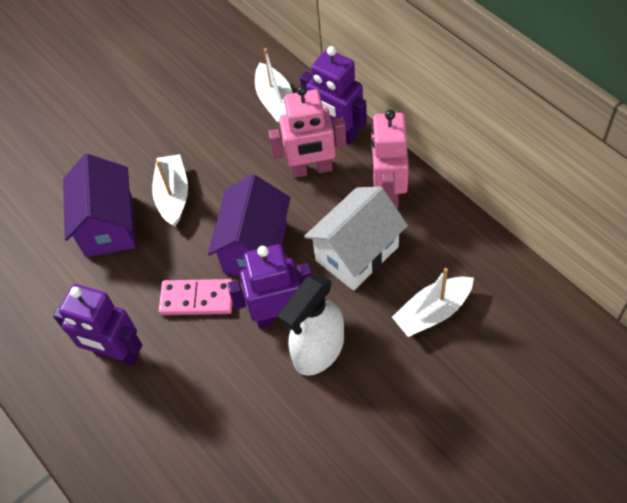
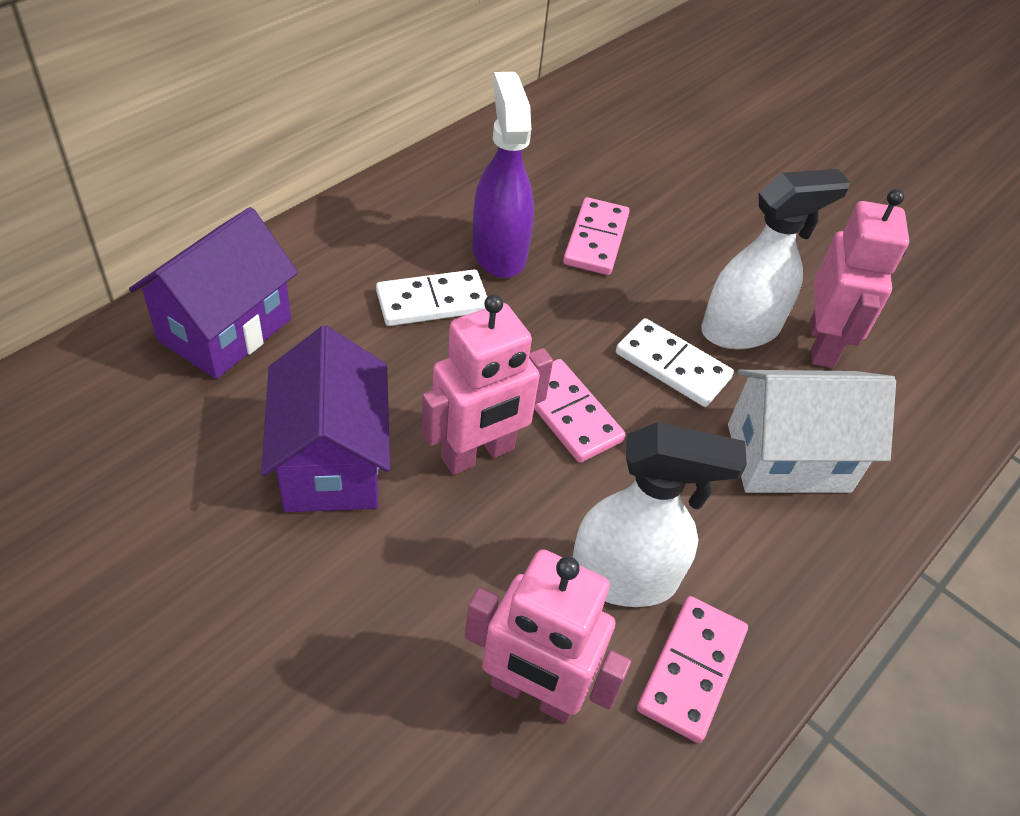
pink domino: 1 -> 3
pink robot: 2 -> 3
purple robot: 3 -> 0
purple spray bottle: 0 -> 1
white boat: 3 -> 0
white domino: 0 -> 2
white spray bottle: 1 -> 2

